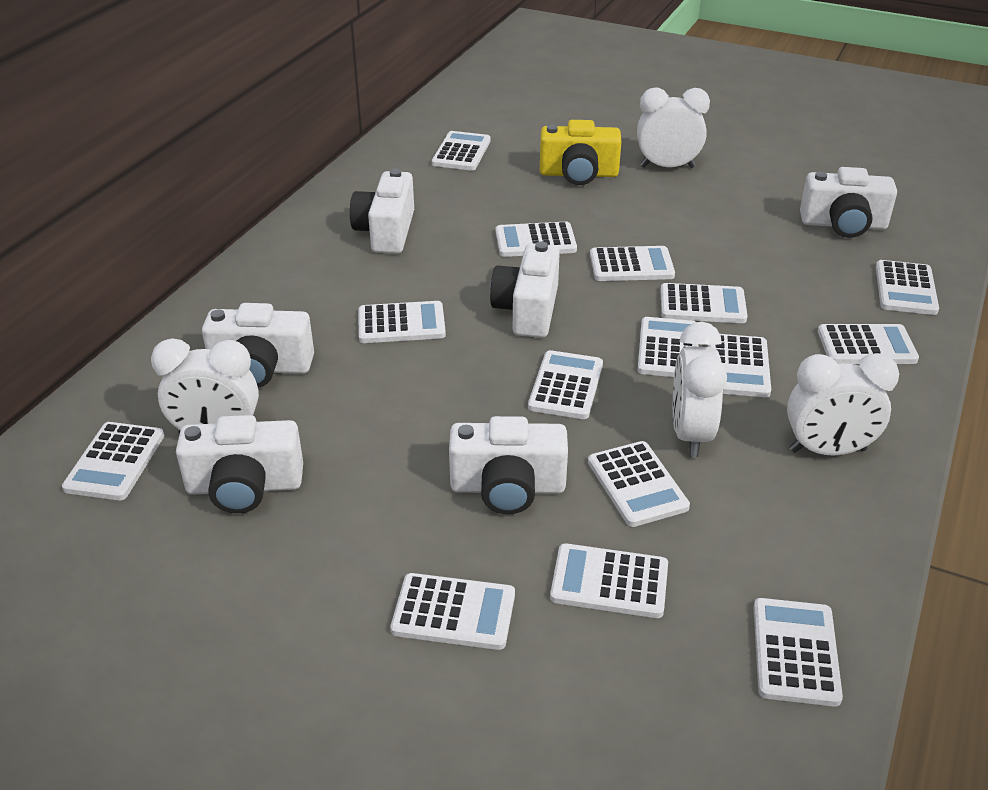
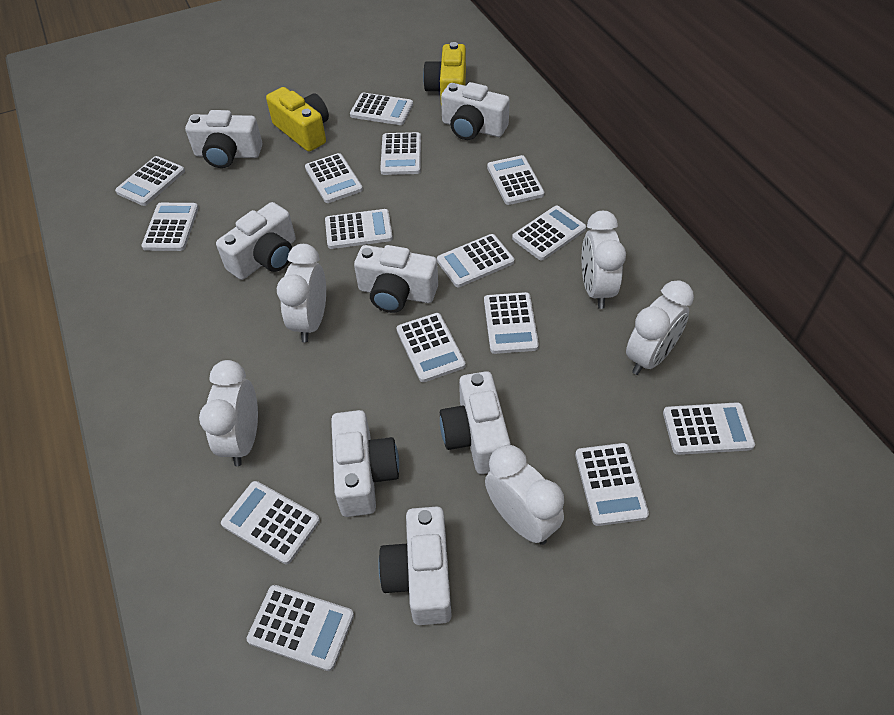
white camera: 6 -> 7
white clock: 4 -> 5
yellow camera: 1 -> 2

